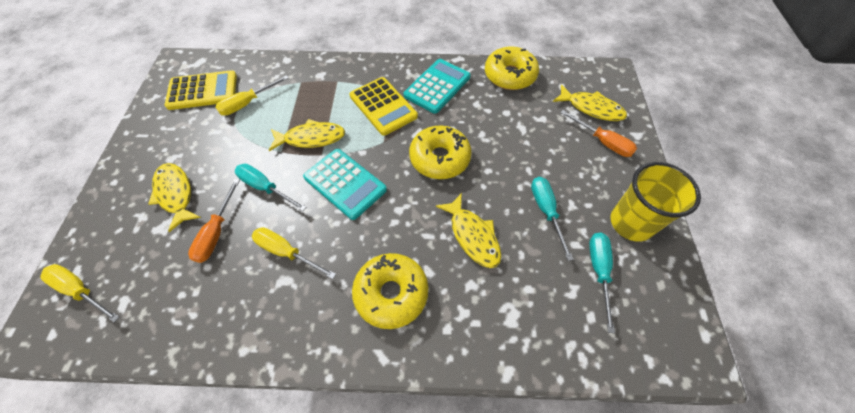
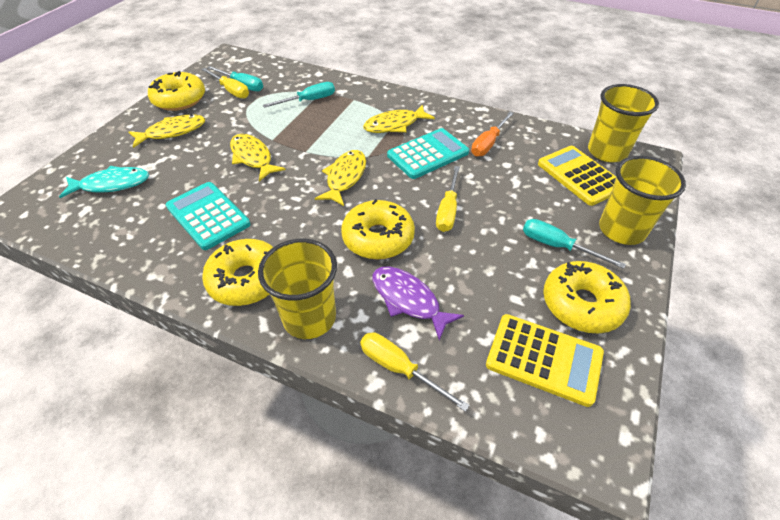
orange screwdriver: 2 -> 1
purple fish: 0 -> 1
turquoise fish: 0 -> 1
yellow cup: 1 -> 3
yellow donut: 3 -> 4

